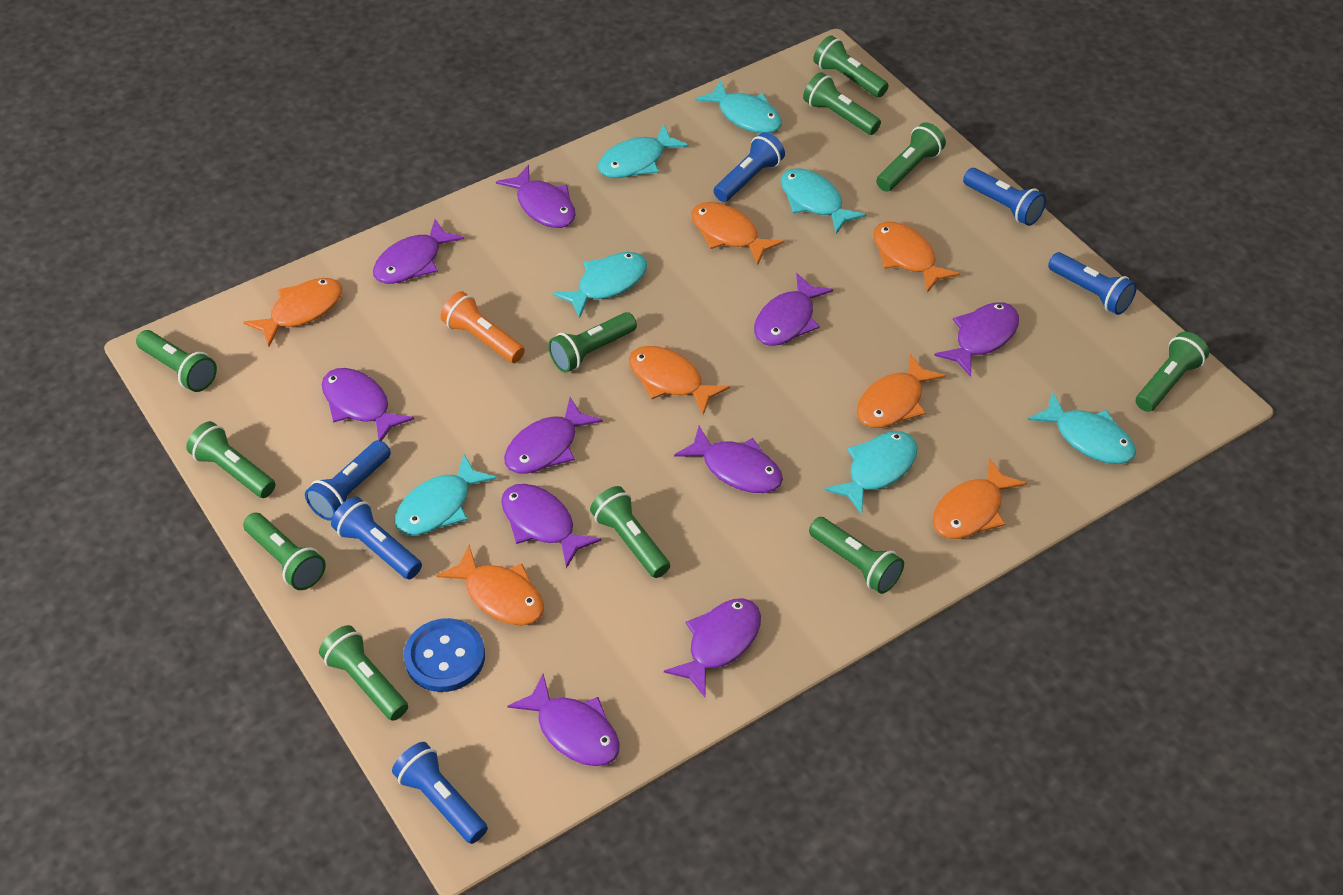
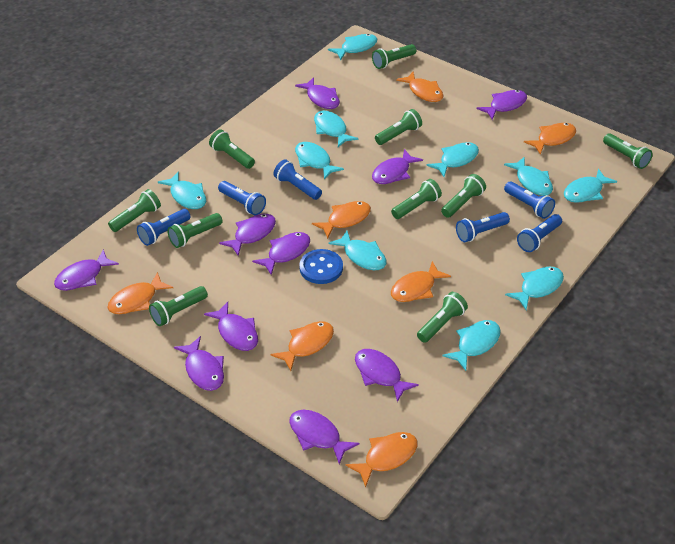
green flashlight: 11 -> 10
orange flashlight: 1 -> 0
turquoise fish: 7 -> 10

